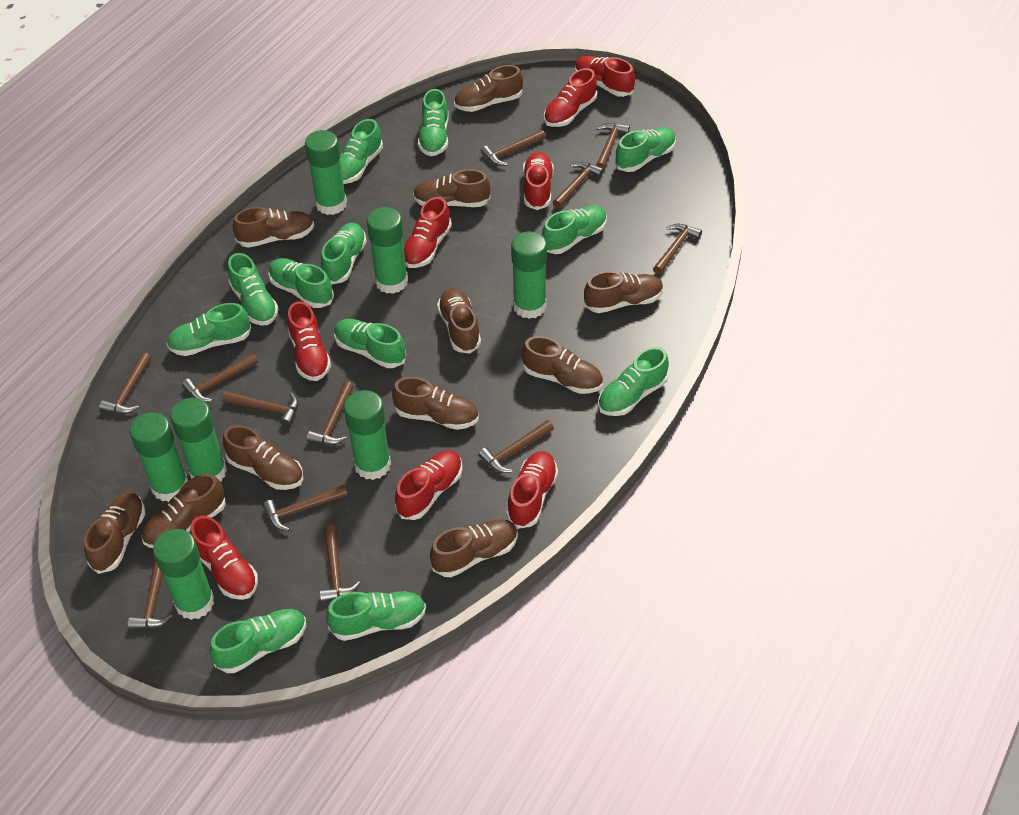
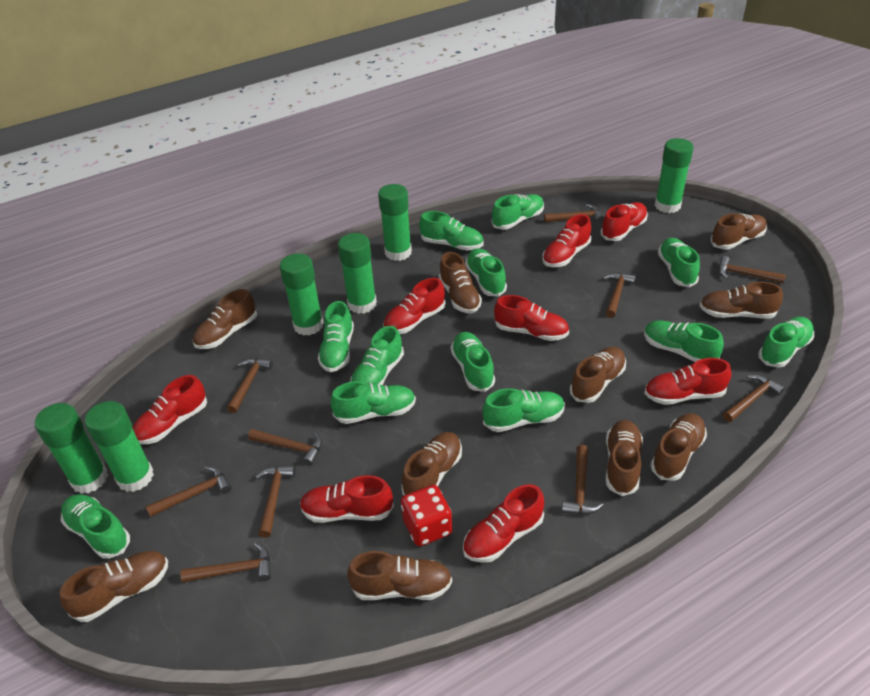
brown hammer: 12 -> 10
brown shoe: 11 -> 10
green glue stick: 7 -> 6
red dice: 0 -> 1

